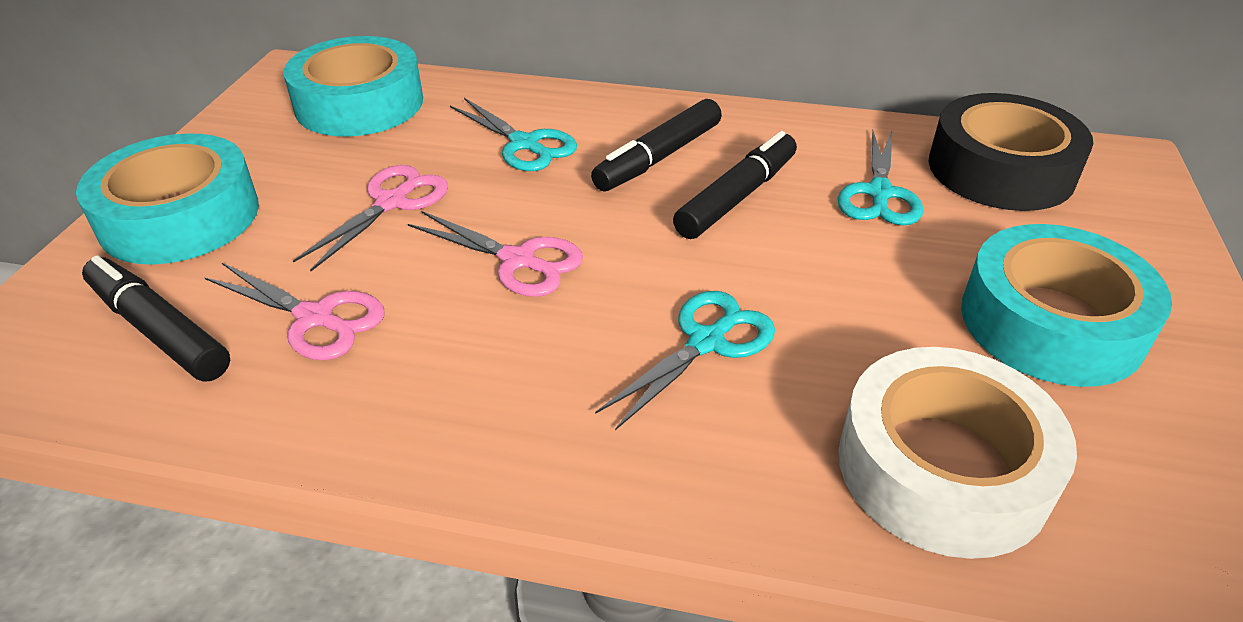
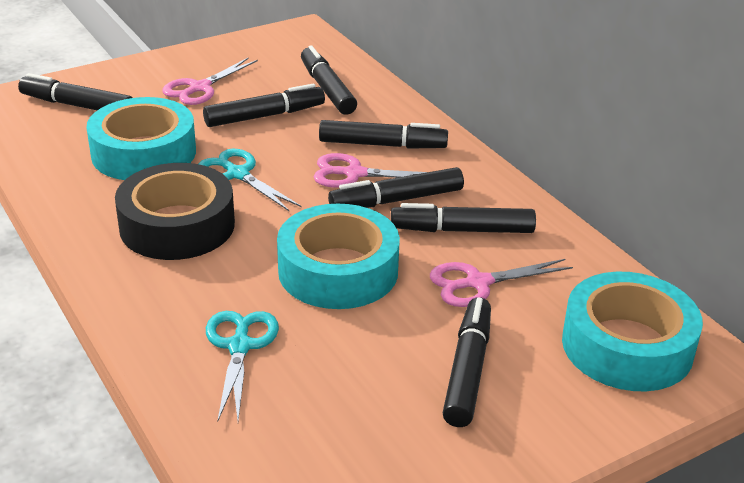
black marker: 3 -> 7
turquoise scissors: 3 -> 2
white tape: 1 -> 0

